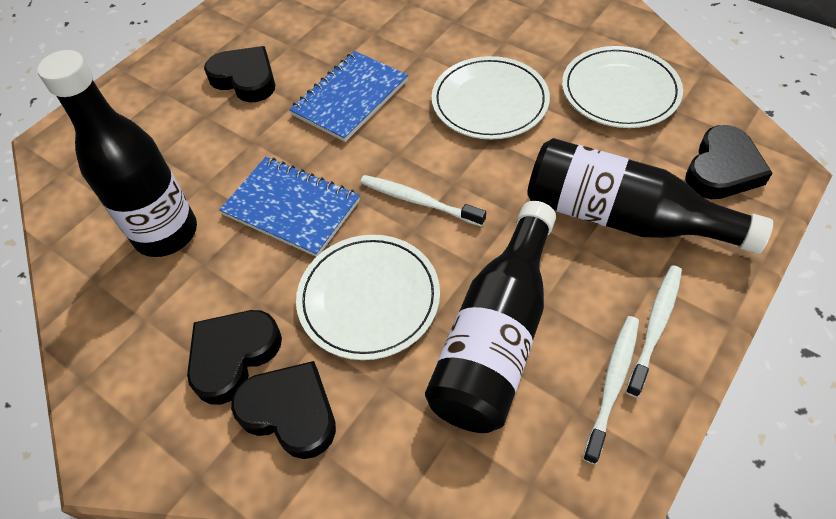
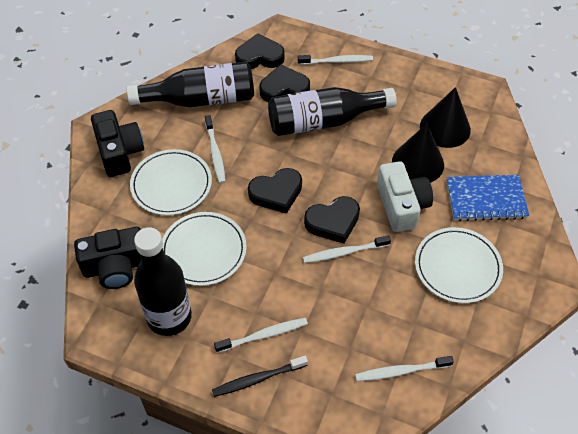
black camera: 0 -> 2
black cone: 0 -> 2
black toothbrush: 0 -> 1
blue notebook: 2 -> 1
white camera: 0 -> 1
white toothbrush: 3 -> 5

